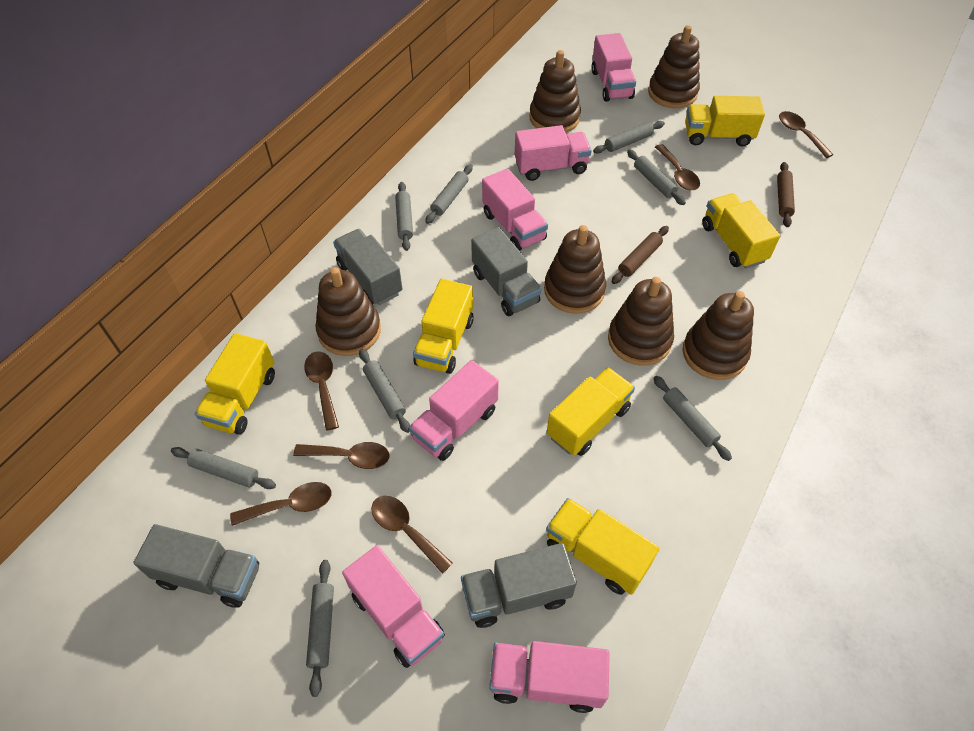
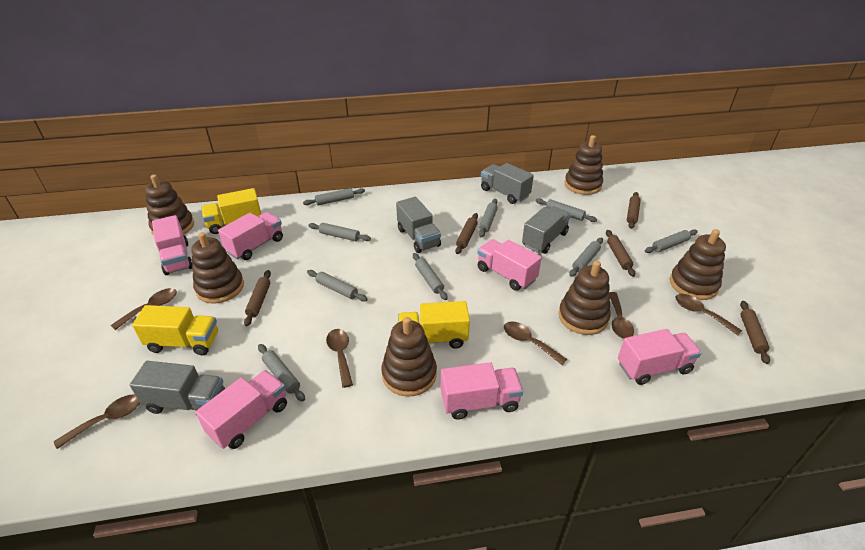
brown rolling pin: 2 -> 5
grey rolling pin: 8 -> 9
yellow truck: 6 -> 3

